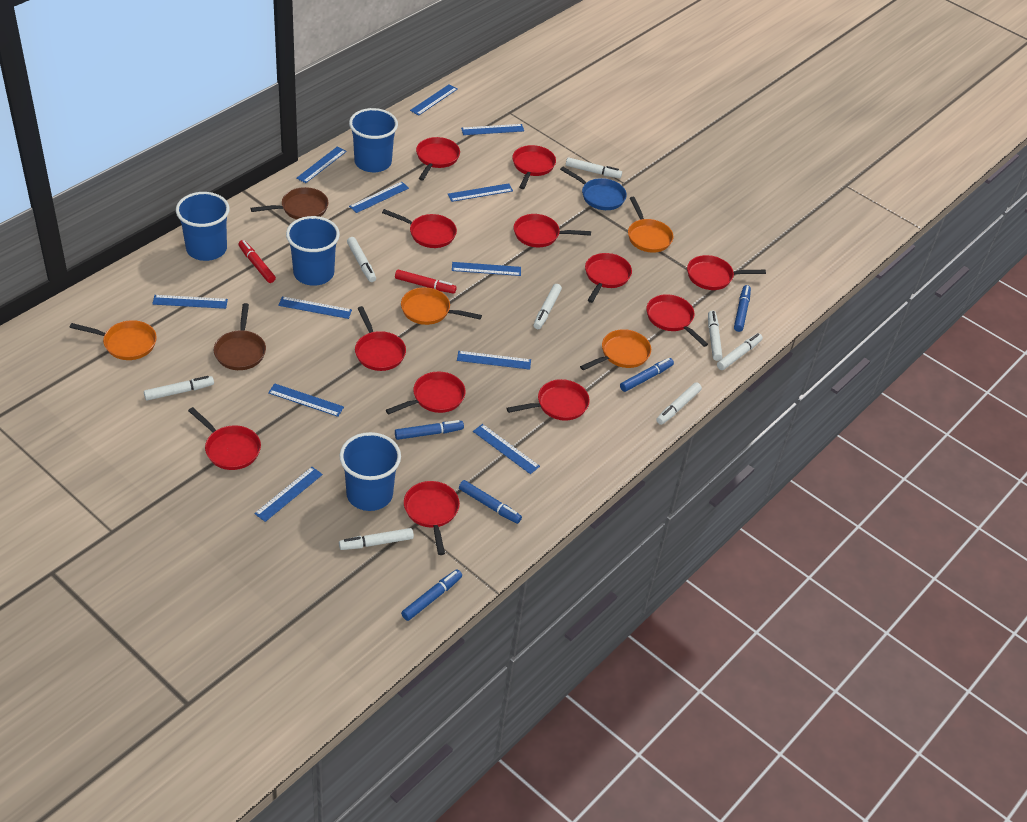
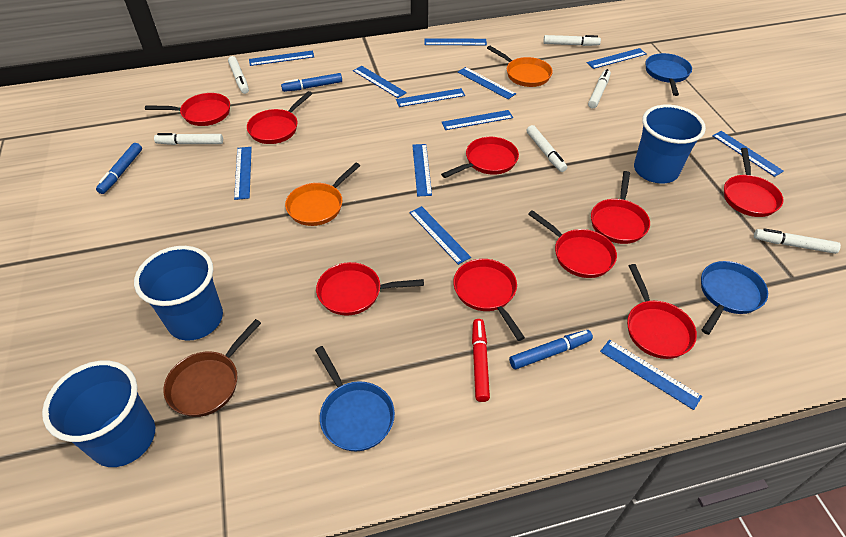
blue cup: 4 -> 3
blue marker: 5 -> 3
blue pan: 1 -> 3
brown pan: 2 -> 1
orange pan: 4 -> 2
red marker: 2 -> 1
red pan: 12 -> 9
white marker: 8 -> 6

